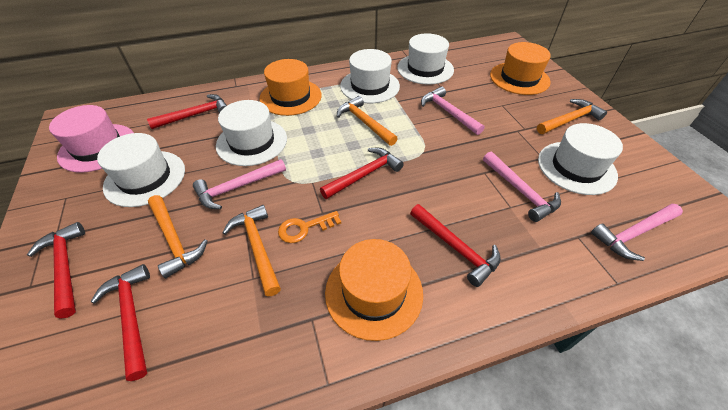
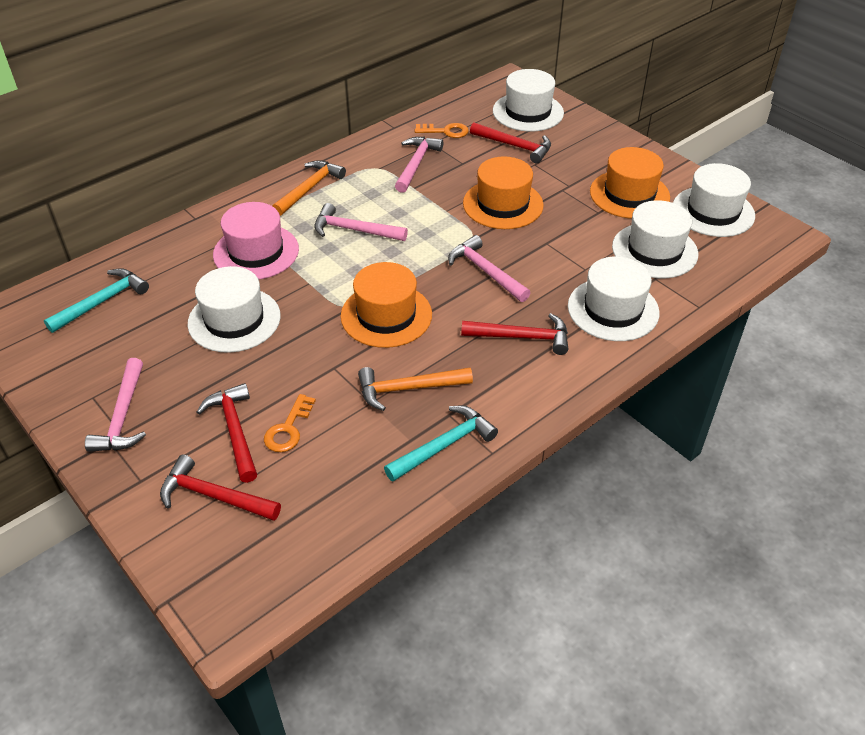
orange hammer: 4 -> 2
orange key: 1 -> 2
red hammer: 5 -> 4
turquoise hammer: 0 -> 2

